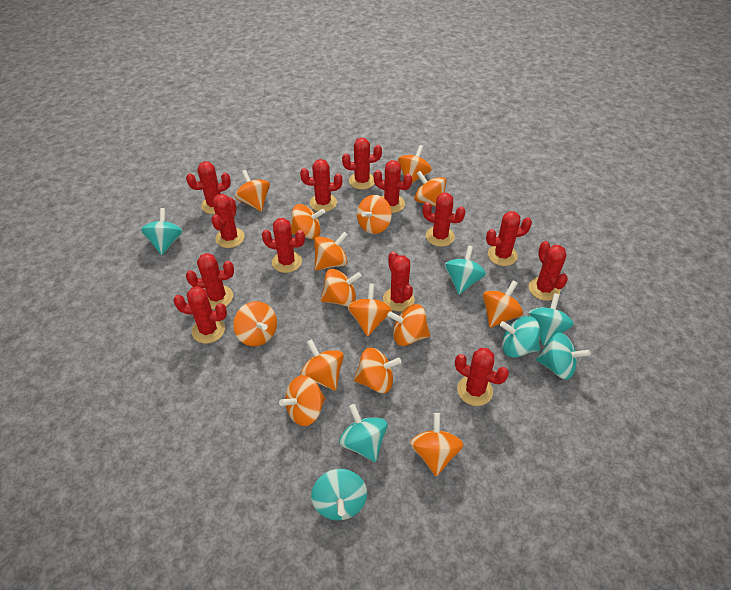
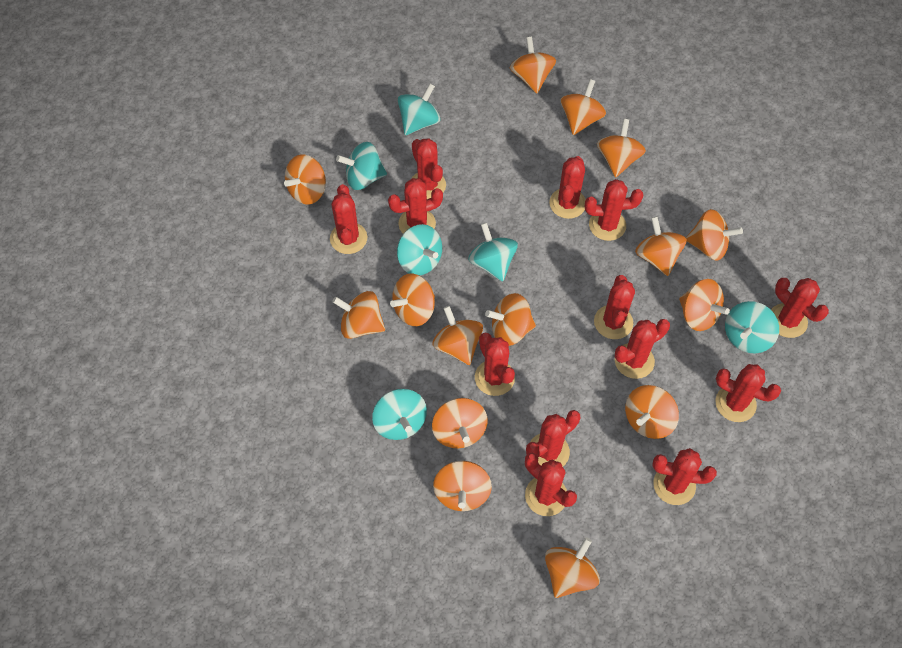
turquoise spinning top: 7 -> 6

